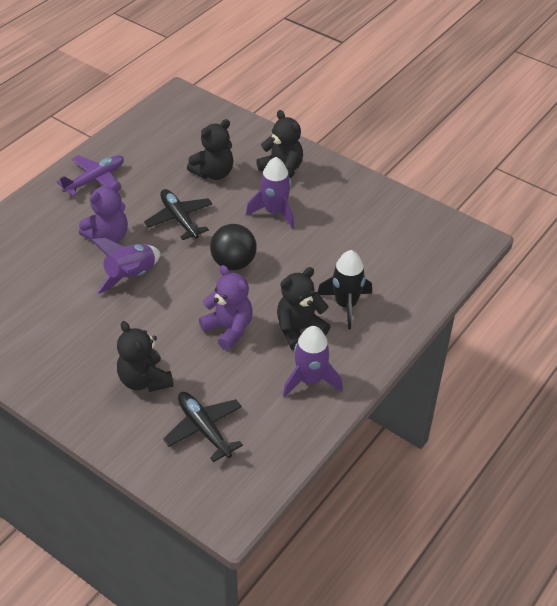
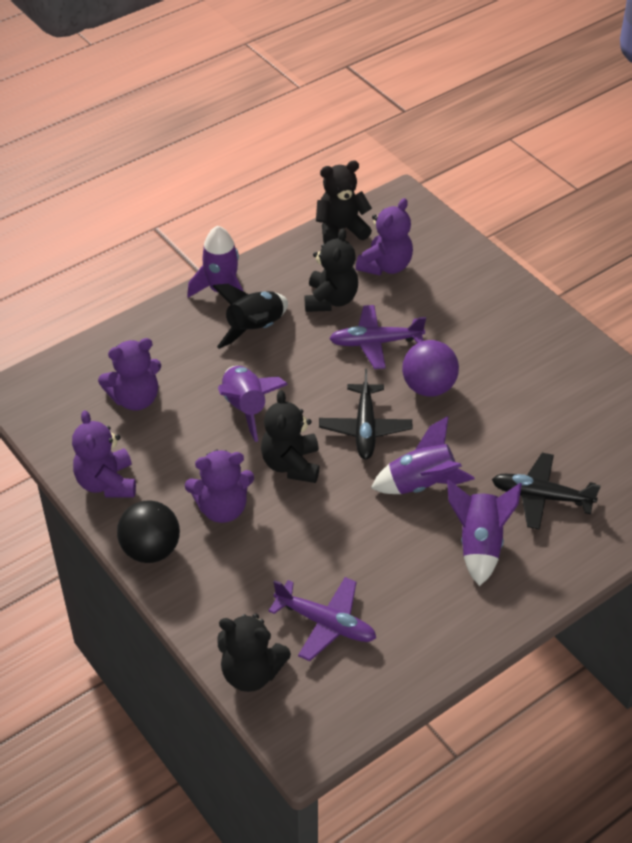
purple ball: 0 -> 1
purple plane: 1 -> 2
purple rocket: 3 -> 4
purple teddy bear: 2 -> 4

